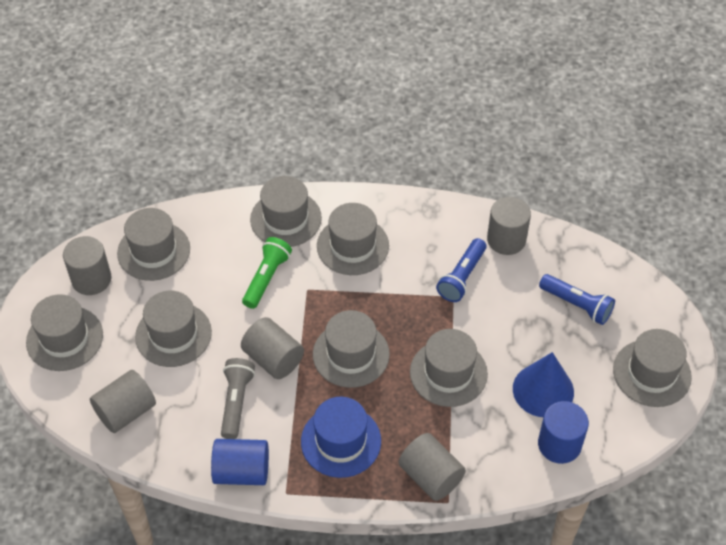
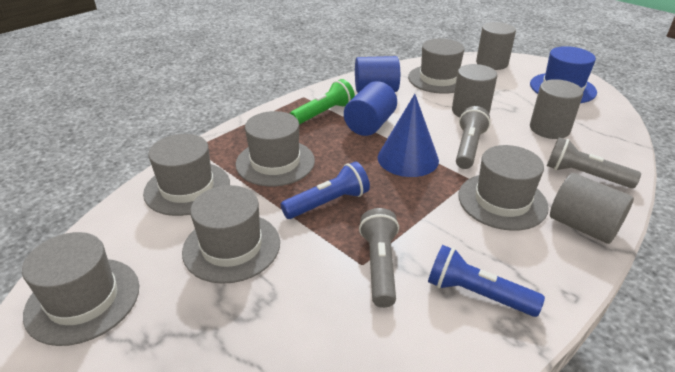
grey cylinder: 5 -> 4
grey flashlight: 1 -> 3
grey hat: 8 -> 6

